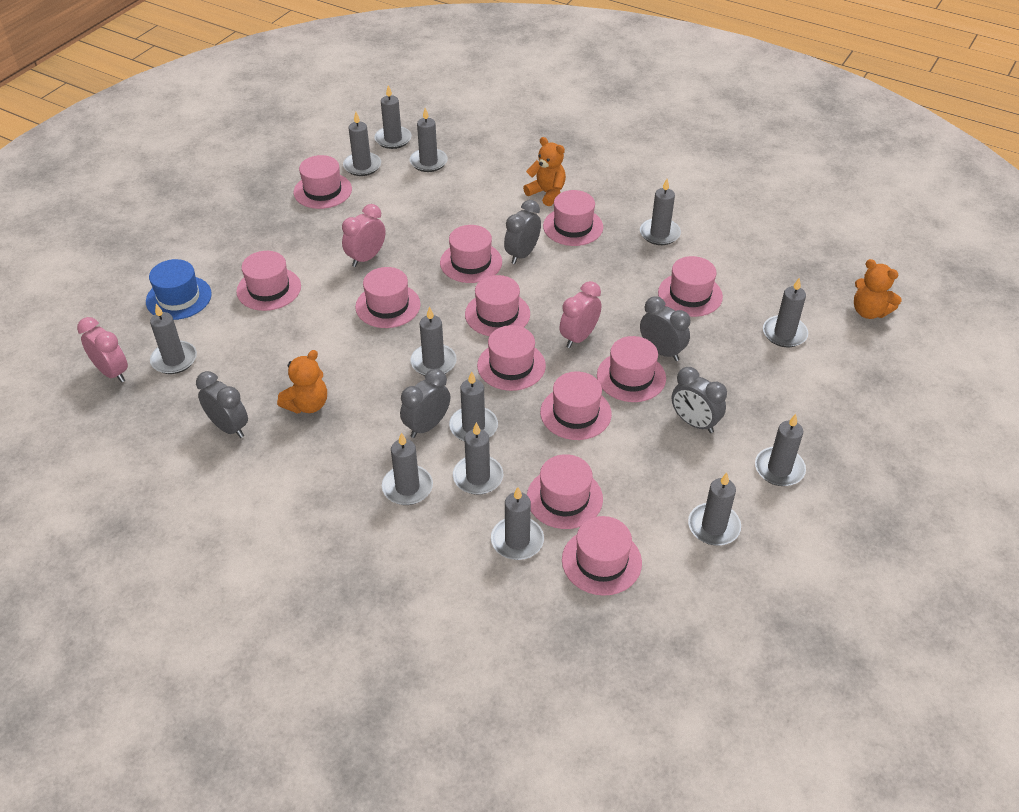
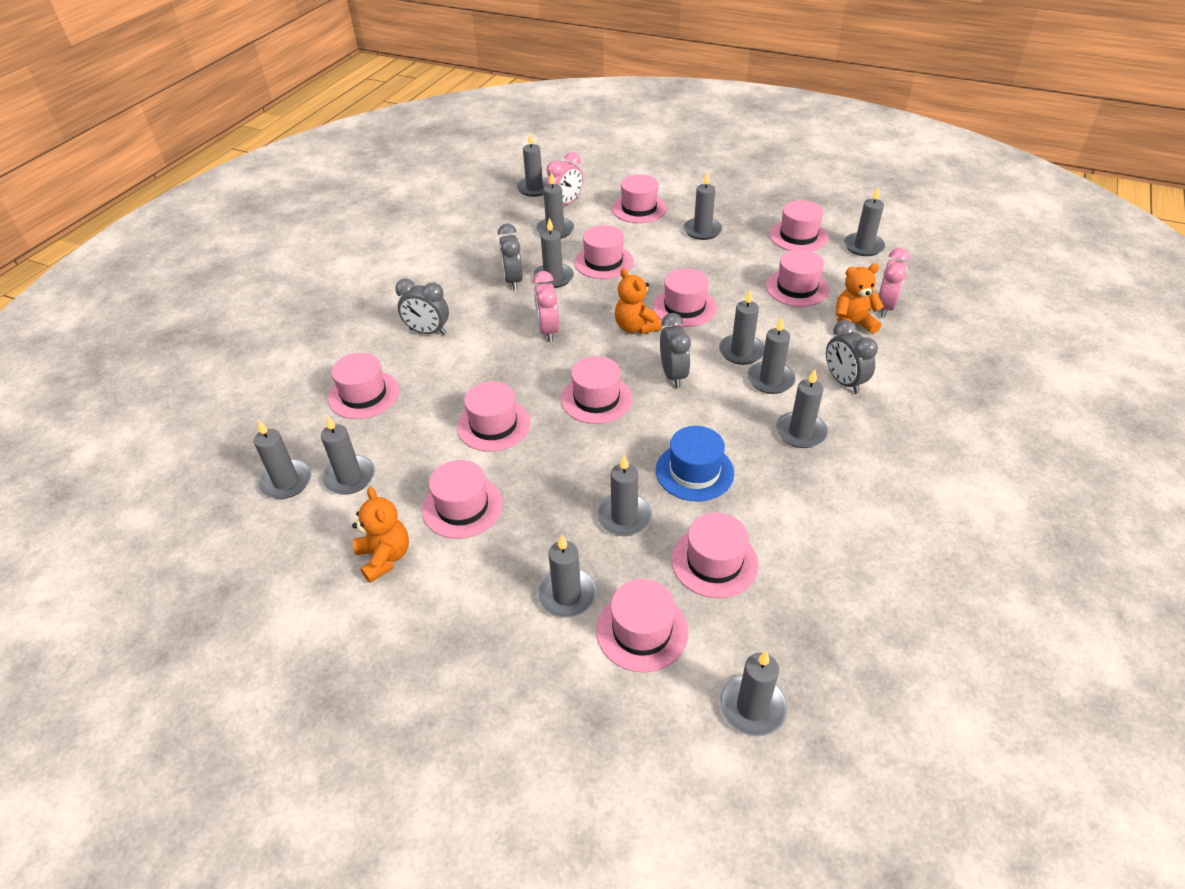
grey clock: 5 -> 4
pink hat: 12 -> 11

